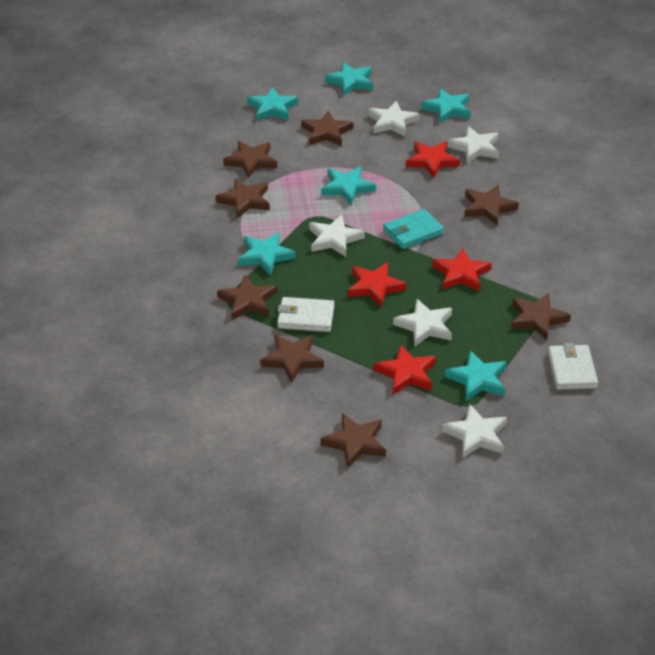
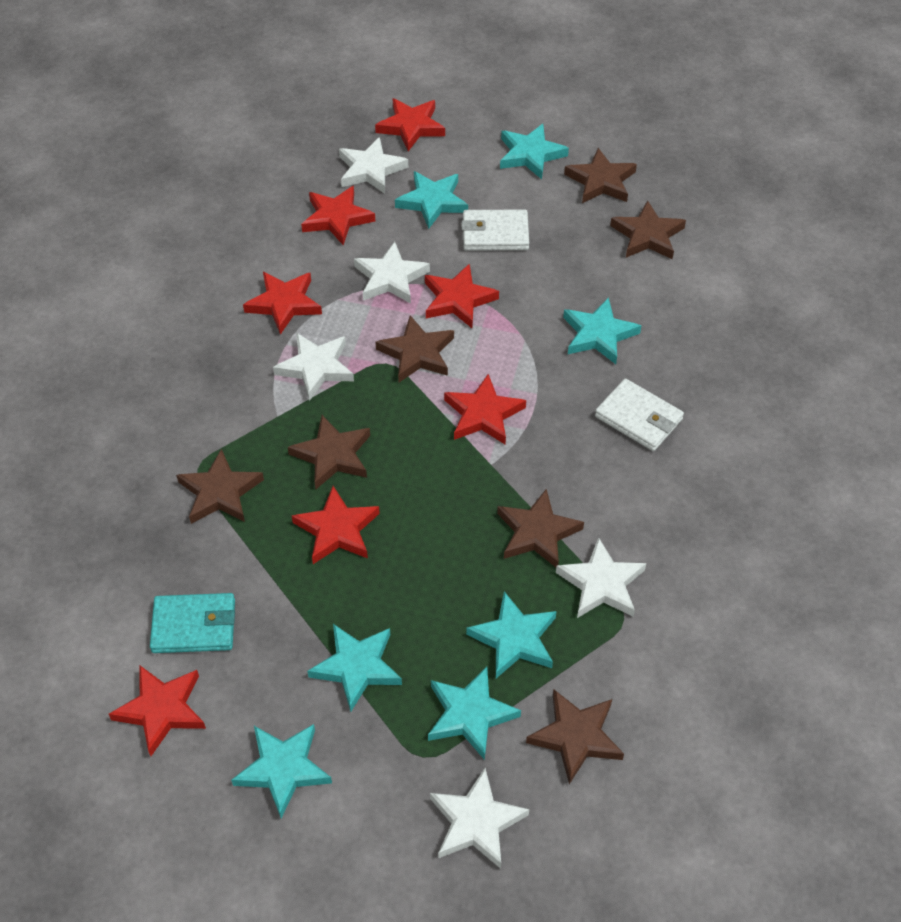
brown star: 8 -> 7
red star: 4 -> 7
turquoise star: 6 -> 7

